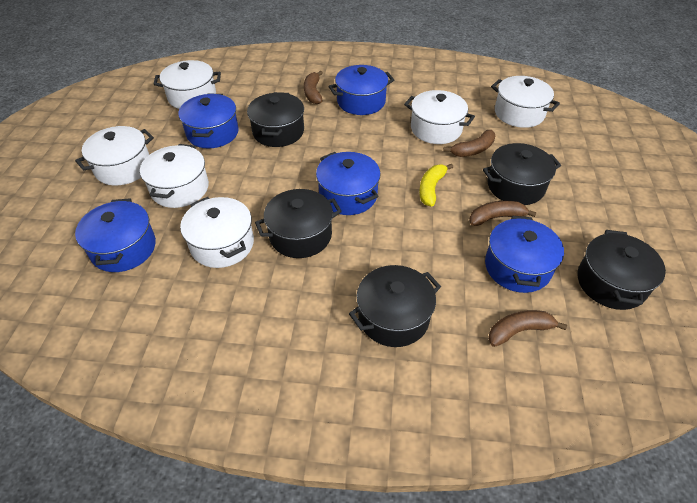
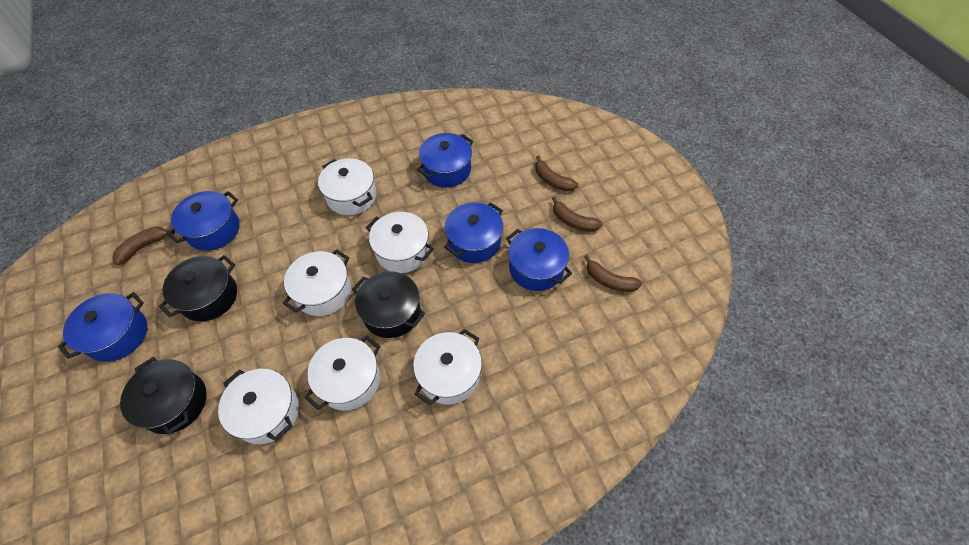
black pot: 5 -> 3
yellow banana: 1 -> 0

